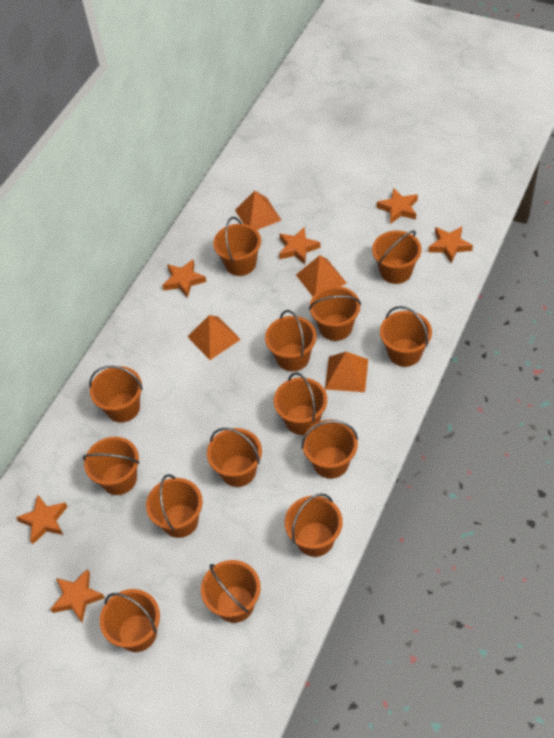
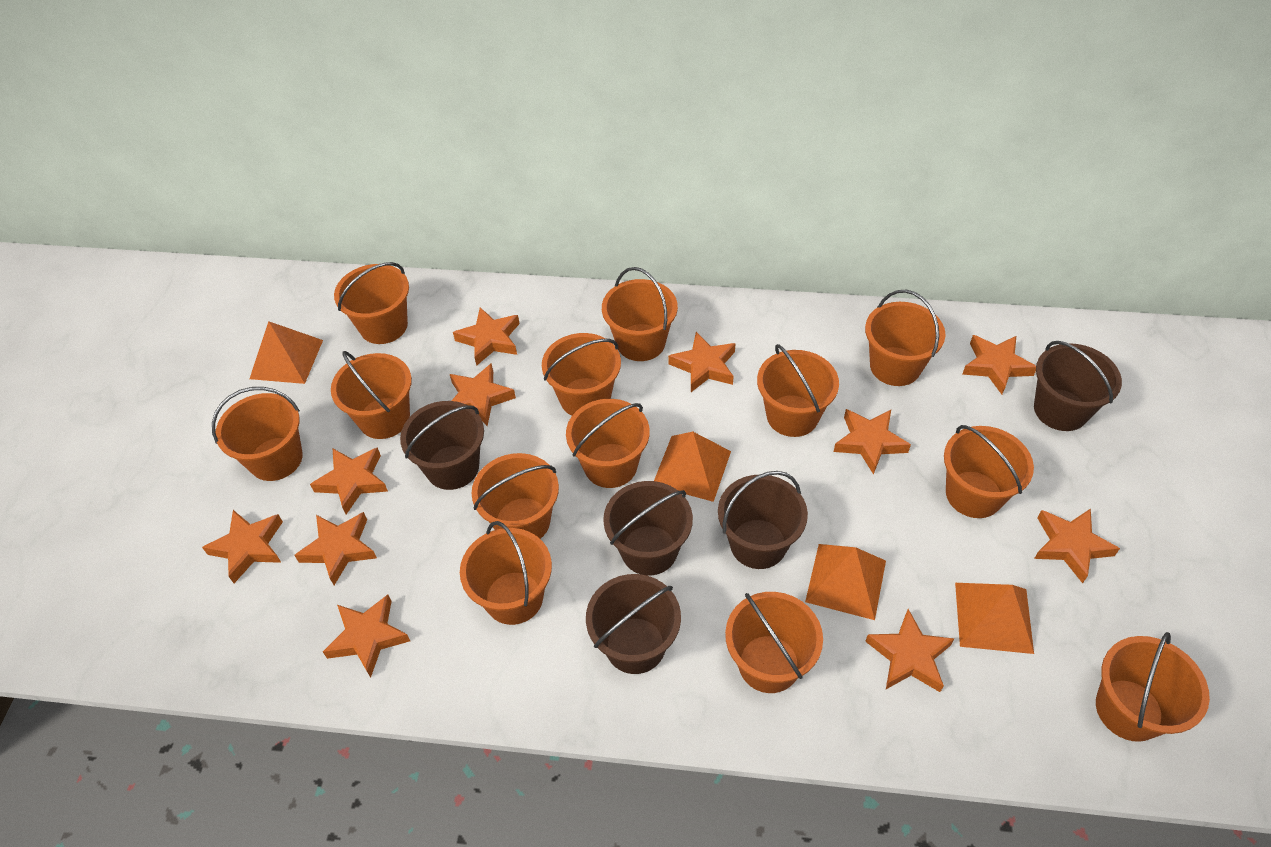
brown bucket: 0 -> 5
orange bucket: 14 -> 13
orange star: 6 -> 11

